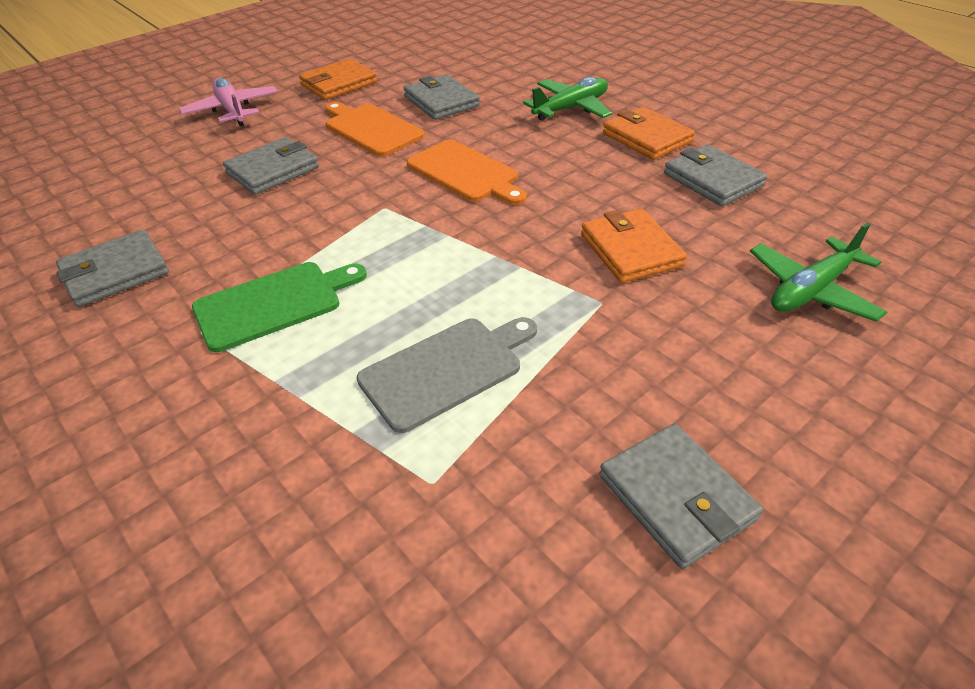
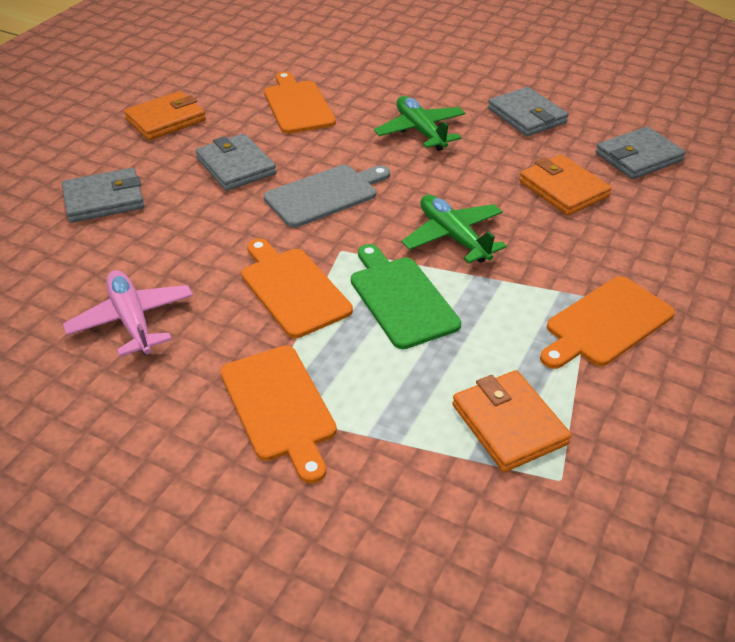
grey wallet: 5 -> 4
orange cutting board: 2 -> 4

